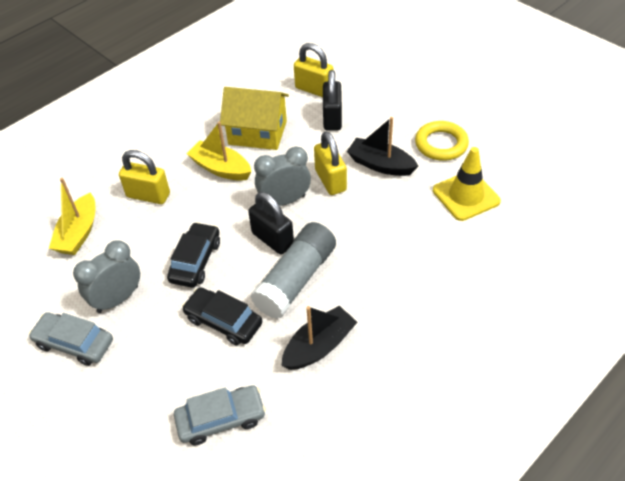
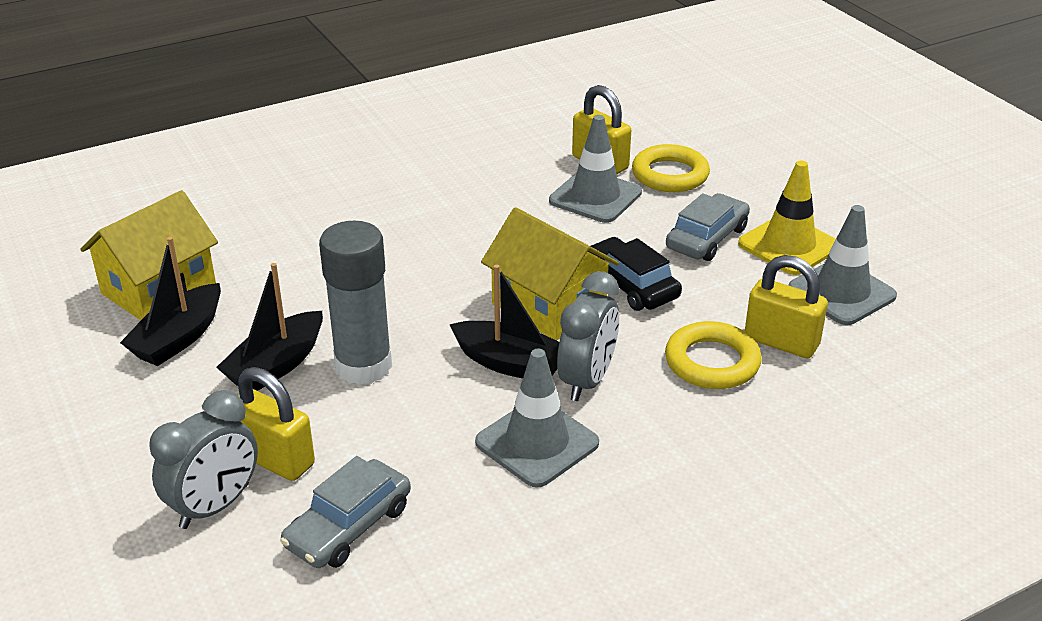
black boat: 2 -> 3
black car: 2 -> 1
black padlock: 2 -> 0
grey traffic cone: 0 -> 3
yellow boat: 2 -> 0
yellow house: 1 -> 2
yellow ring: 1 -> 2

